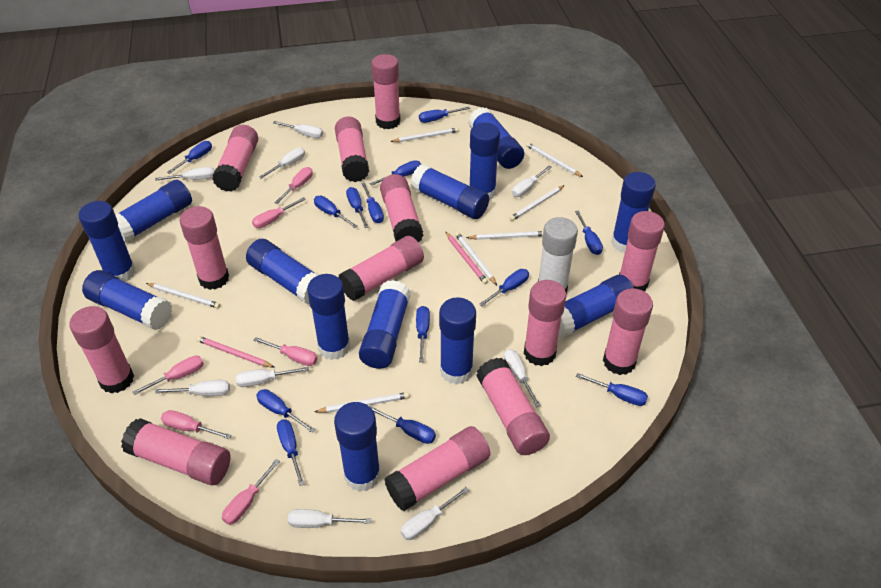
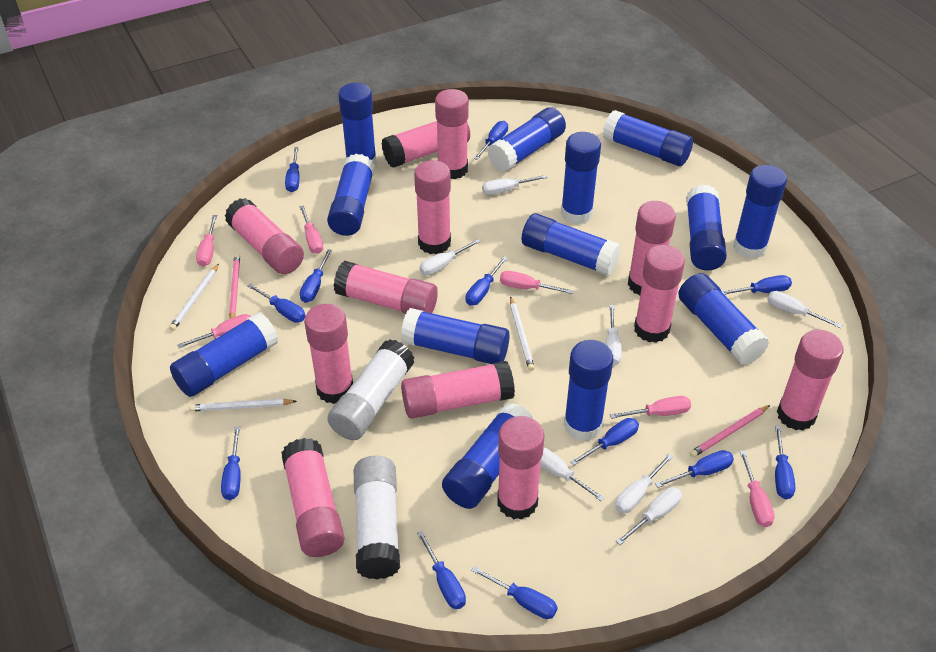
blue screwdriver: 13 -> 12
pink glue stick: 13 -> 12
white glue stick: 1 -> 2
white pencil: 7 -> 3
white screwdriver: 9 -> 7

